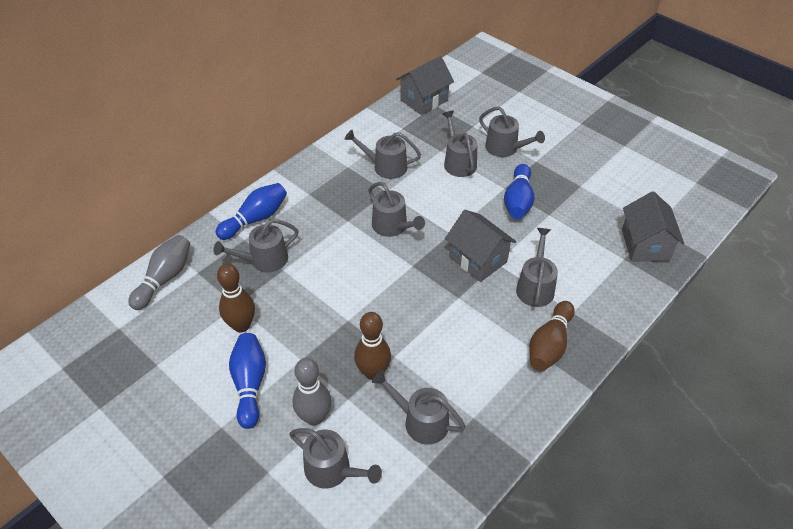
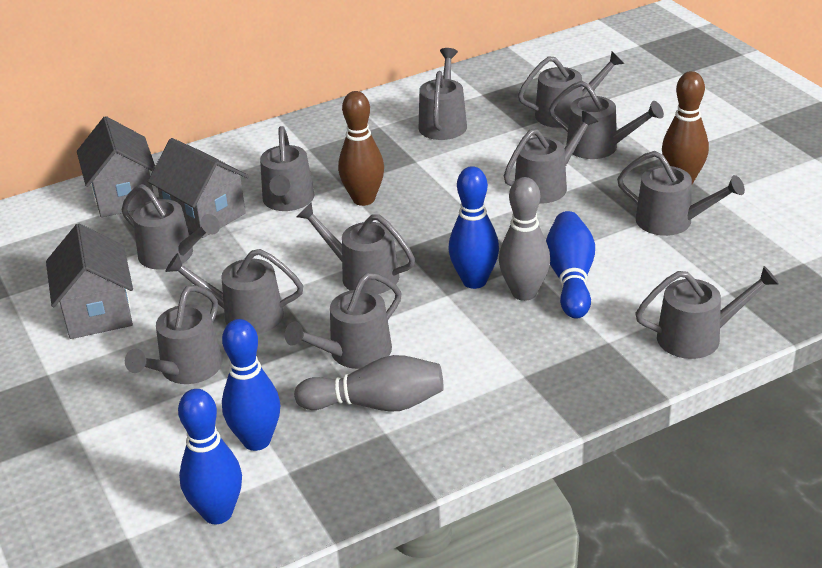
blue bowling pin: 3 -> 4
brown bowling pin: 3 -> 2
grey watering can: 8 -> 12

